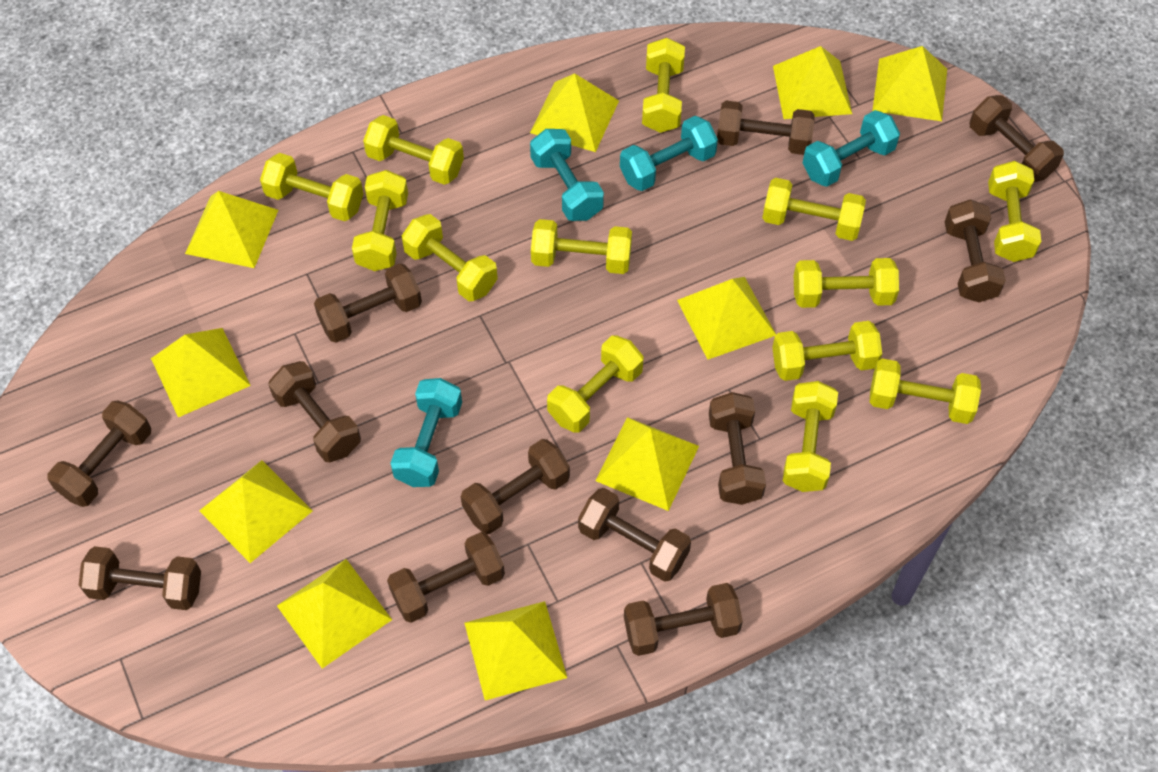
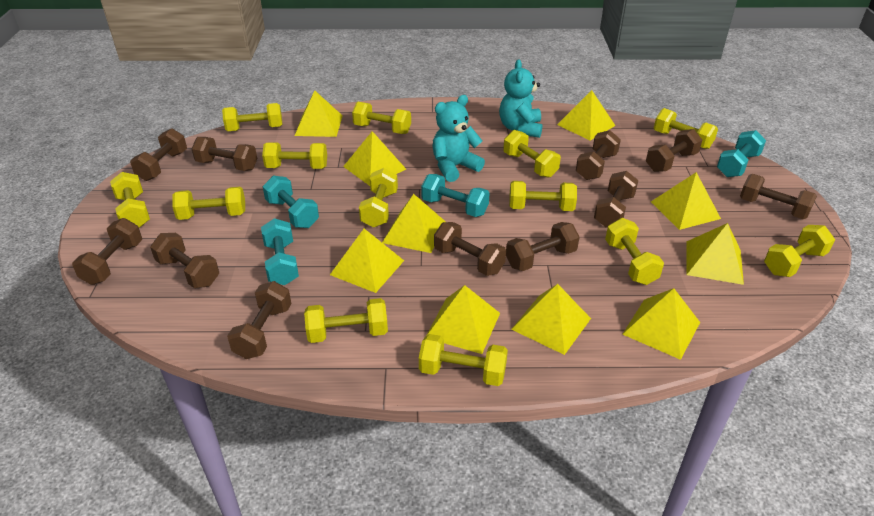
brown dumbbell: 12 -> 11
turquoise teddy bear: 0 -> 2

